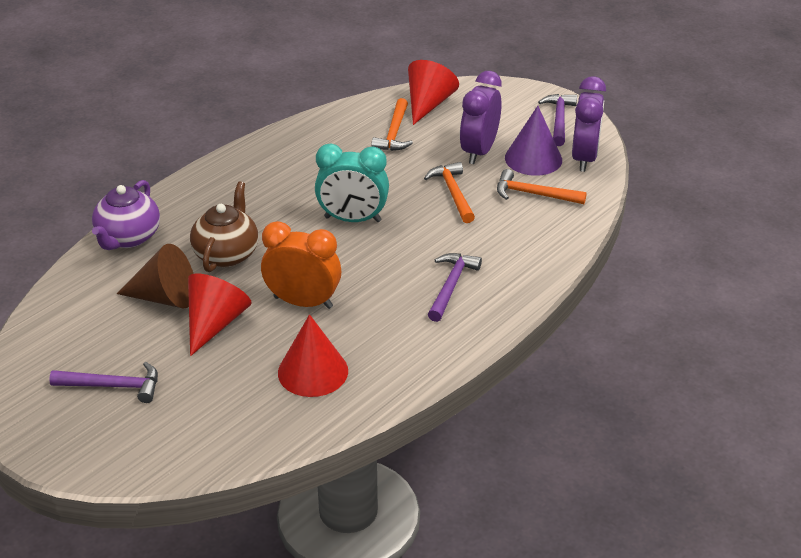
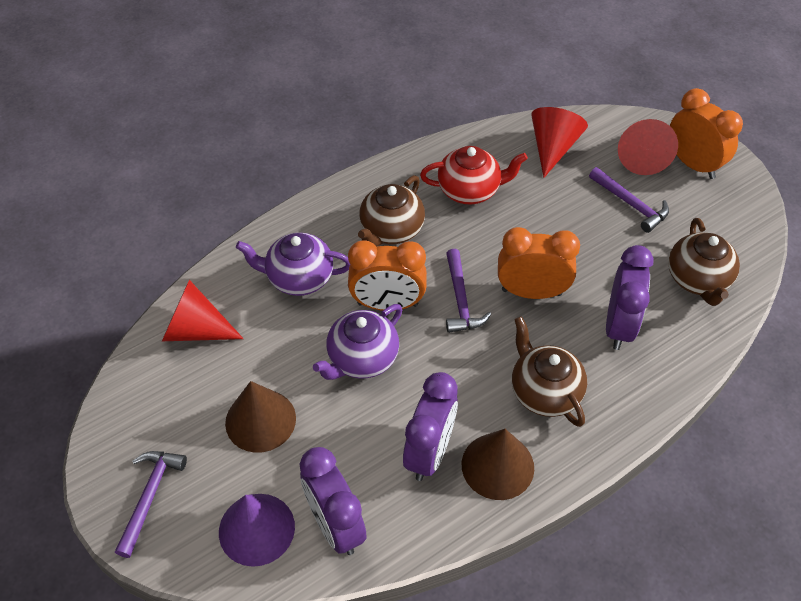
brown cone: 1 -> 2
brown teapot: 1 -> 3
orange clock: 1 -> 3
orange hammer: 3 -> 0
purple clock: 2 -> 3
purple teapot: 1 -> 2
red teapot: 0 -> 1
turquoise clock: 1 -> 0

